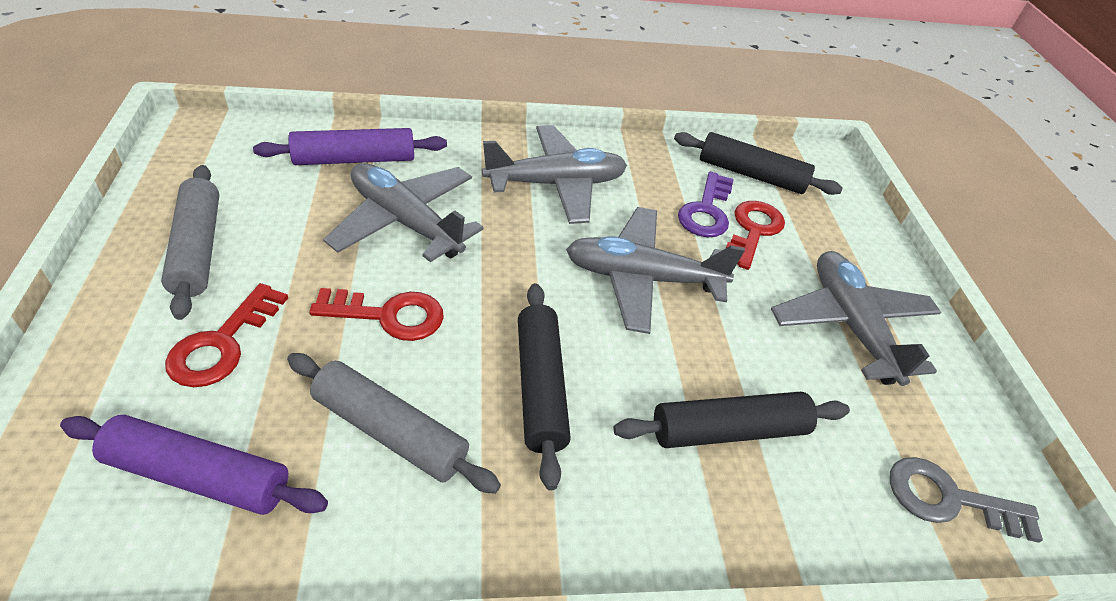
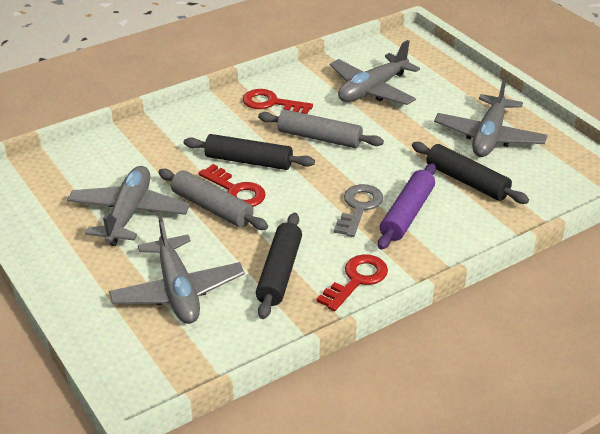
purple key: 1 -> 0
purple rolling pin: 2 -> 1

